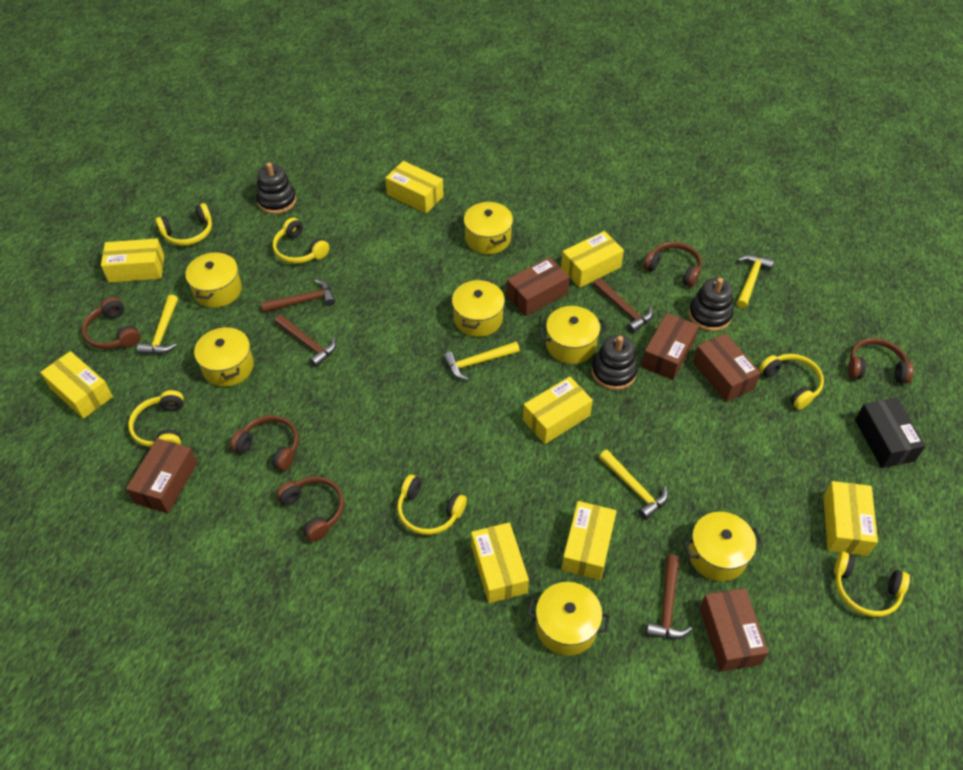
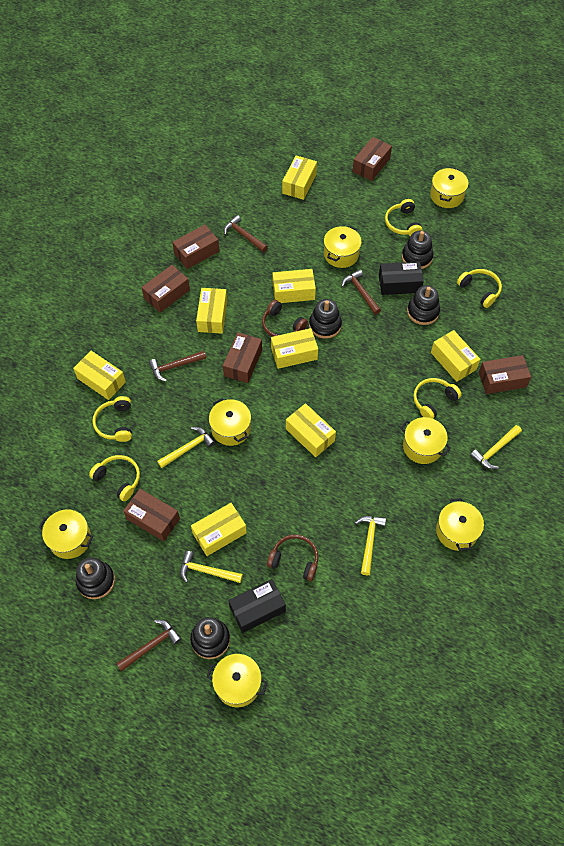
black box: 1 -> 2
black stacking toy: 3 -> 5
brown box: 5 -> 6
brown headphones: 5 -> 2
yellow headphones: 6 -> 5

